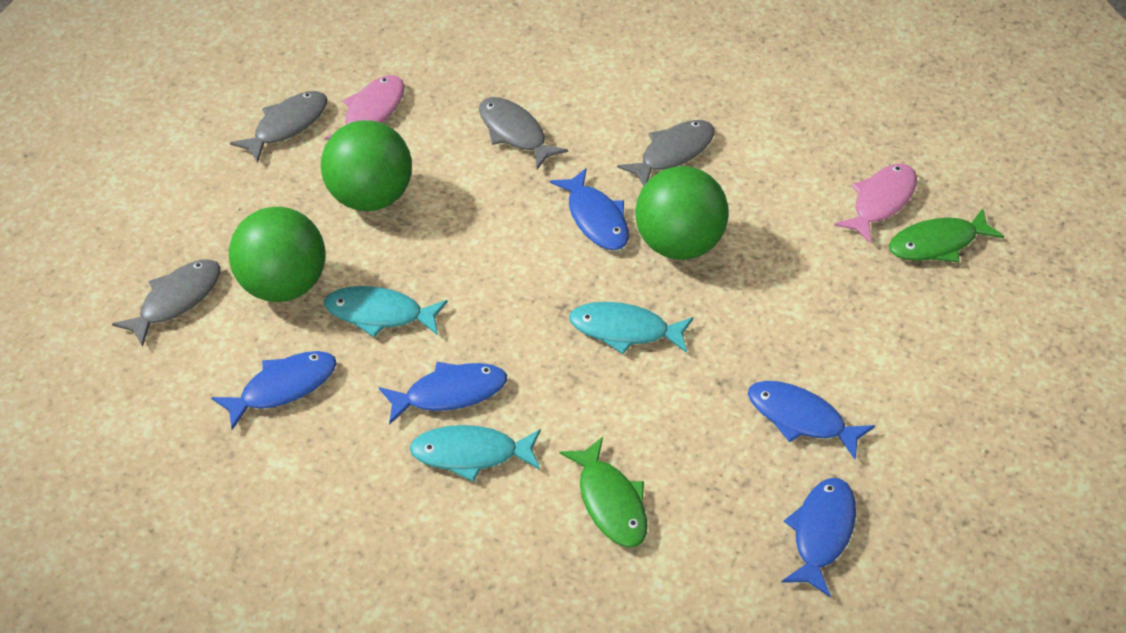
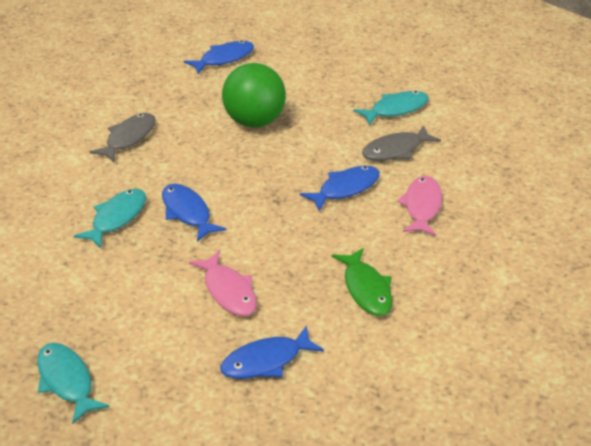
blue fish: 5 -> 4
green ball: 3 -> 1
green fish: 2 -> 1
grey fish: 4 -> 2

